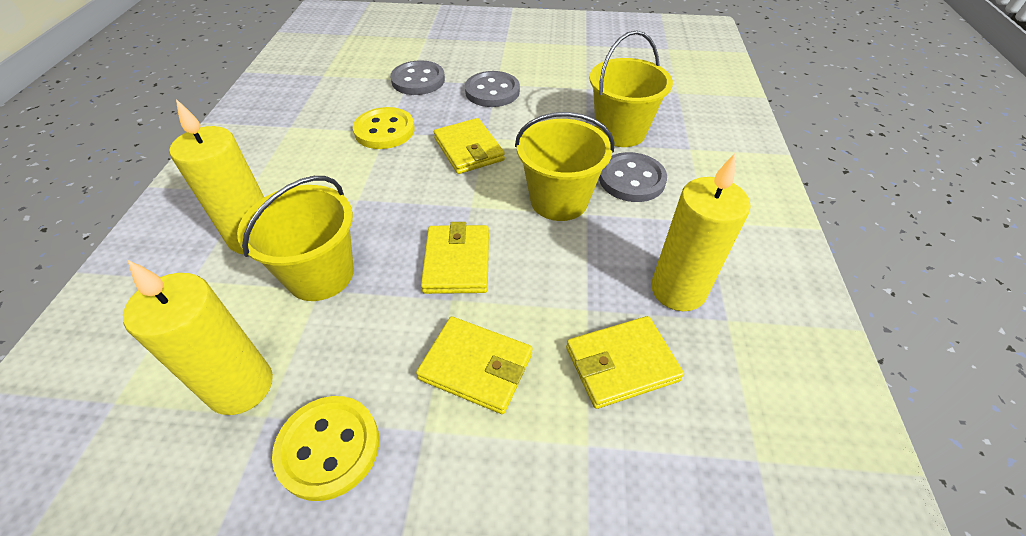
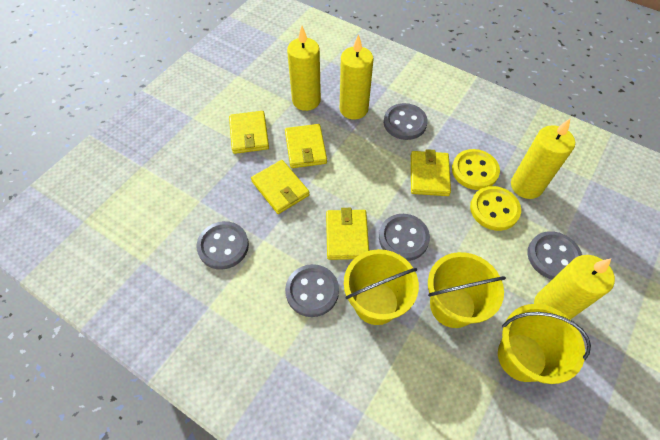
grey button: 3 -> 5
yellow candle: 3 -> 4
yellow wallet: 4 -> 5

